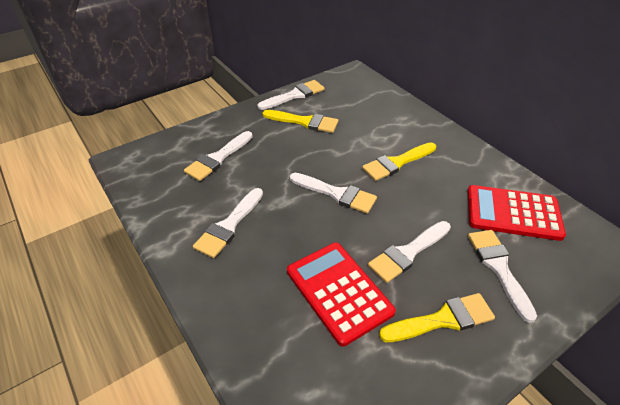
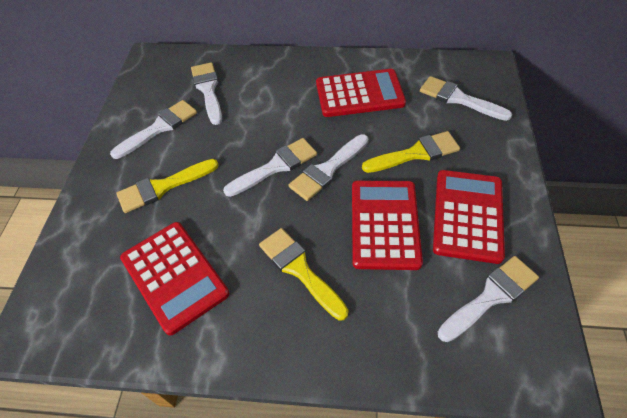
red calculator: 2 -> 4

